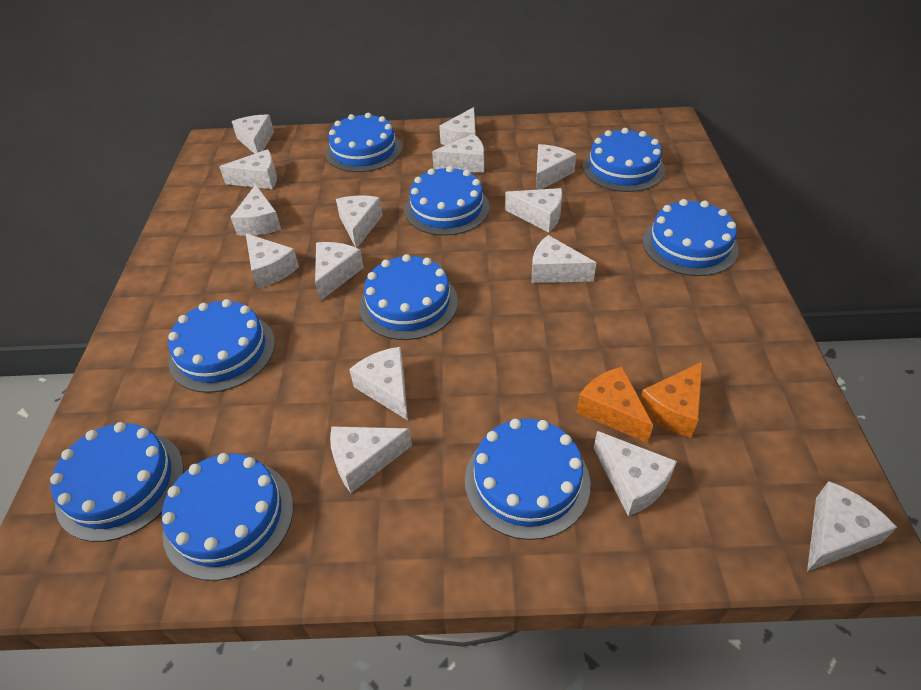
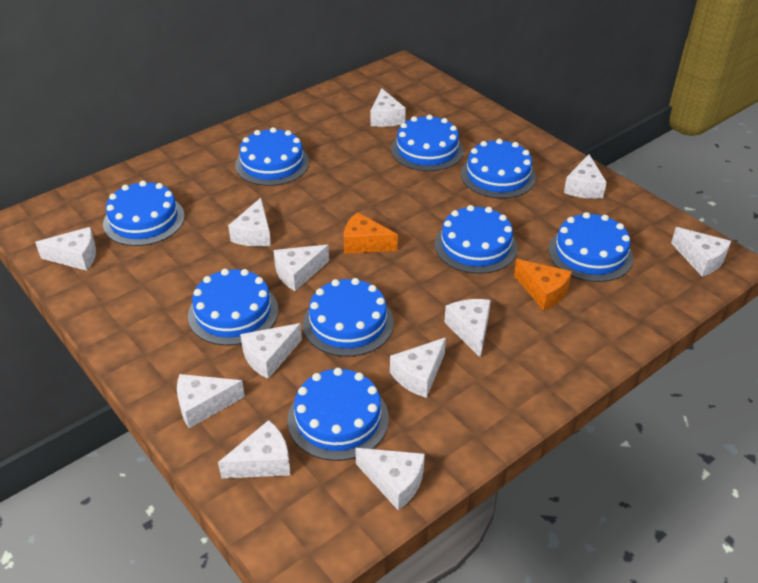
white cheese: 15 -> 12

